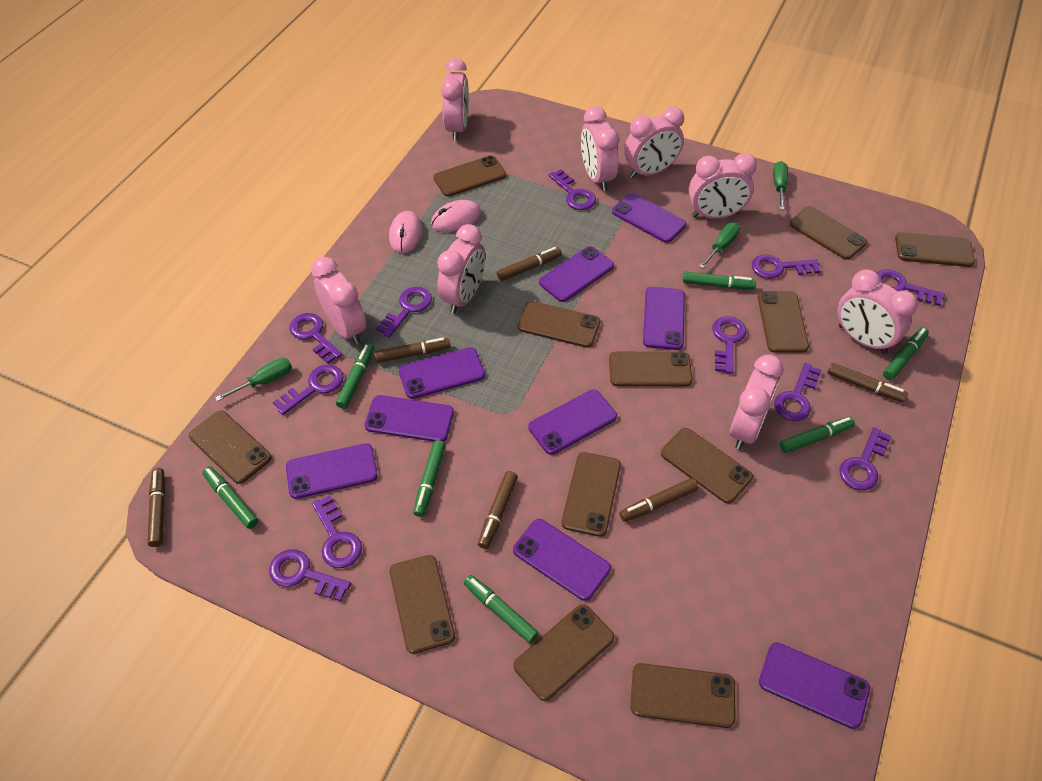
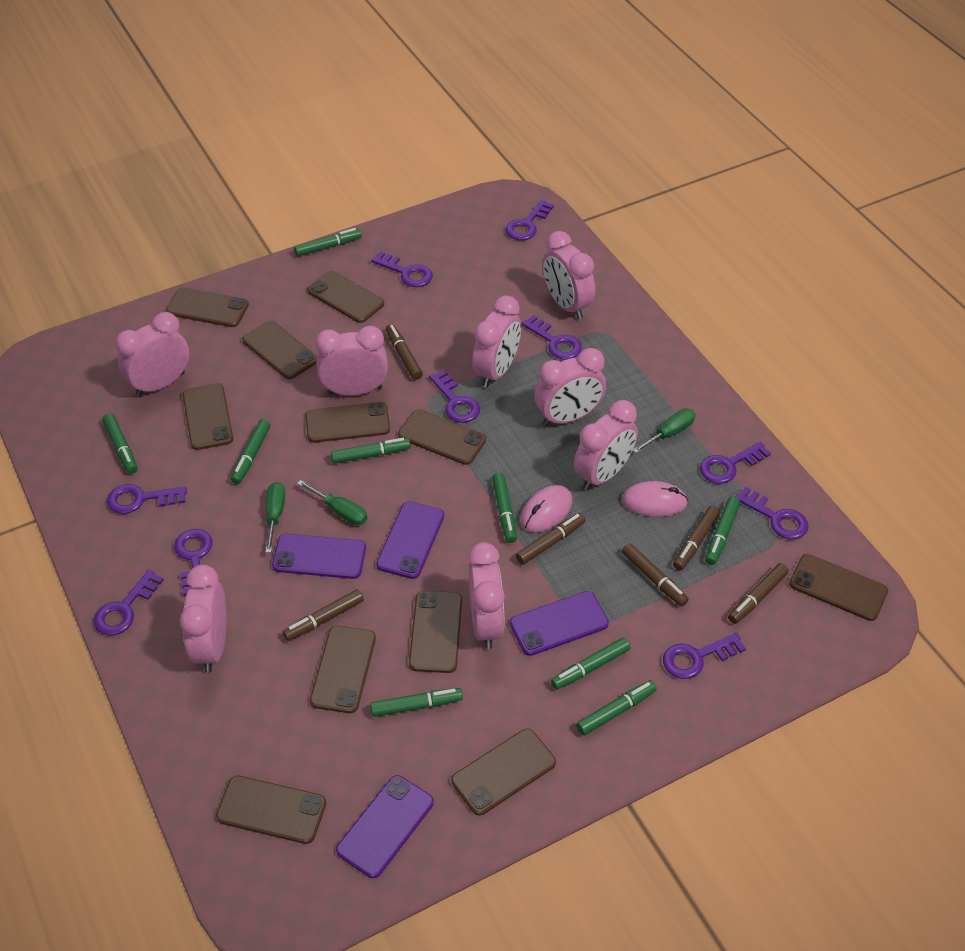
brown phone: 12 -> 11
green marker: 7 -> 9
purple key: 11 -> 10
purple phone: 9 -> 4

